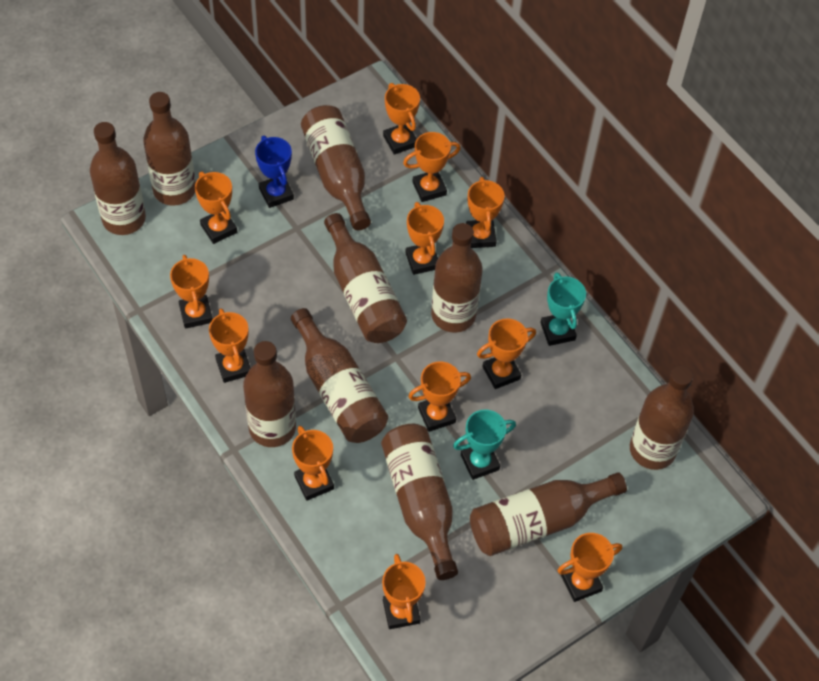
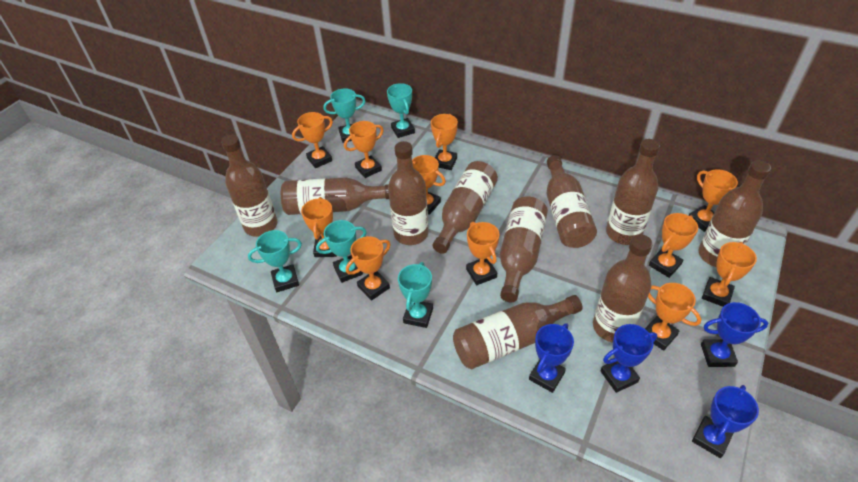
blue trophy: 1 -> 4
orange trophy: 12 -> 11
turquoise trophy: 2 -> 5

